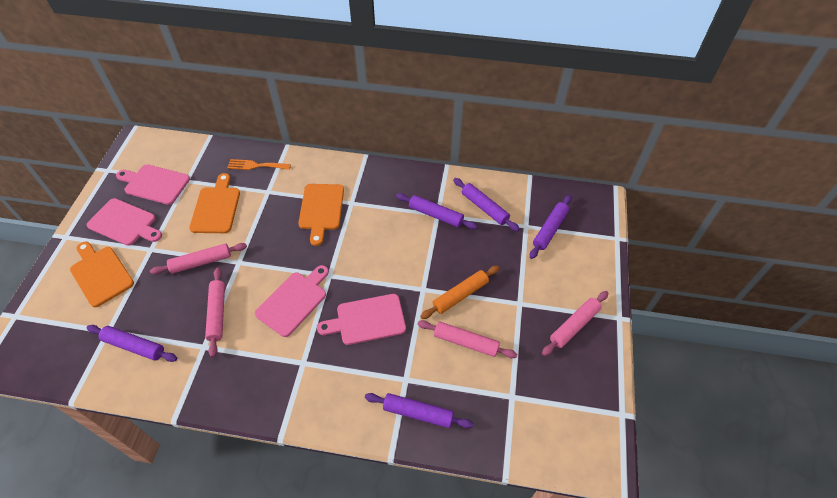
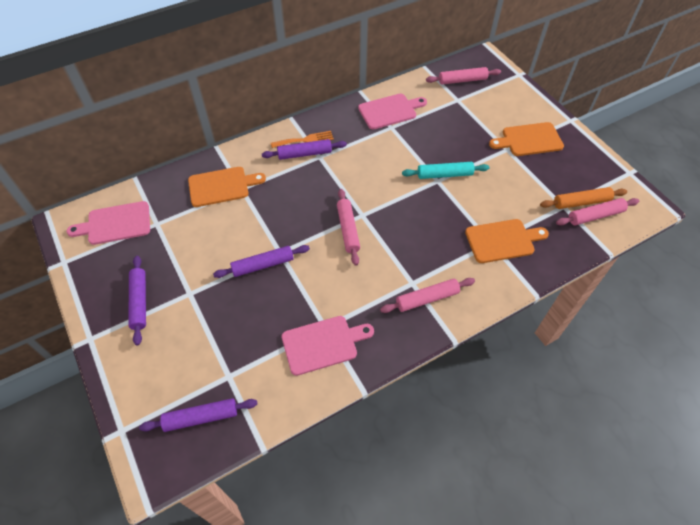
pink cutting board: 4 -> 3
purple rolling pin: 5 -> 4
turquoise rolling pin: 0 -> 1

